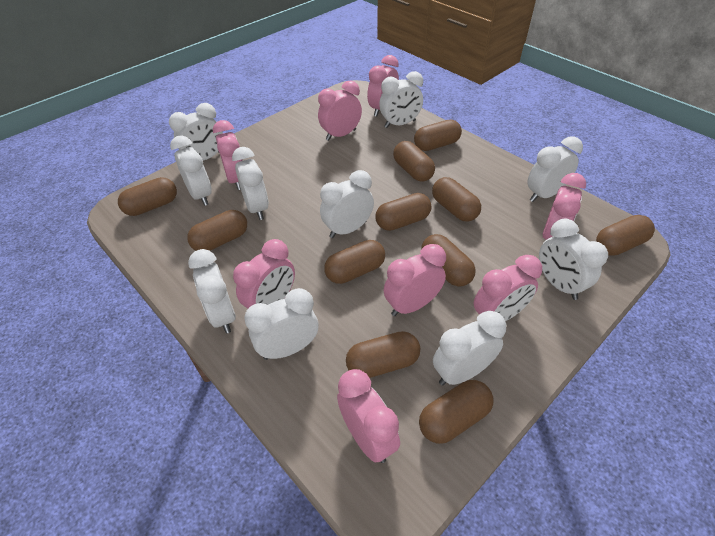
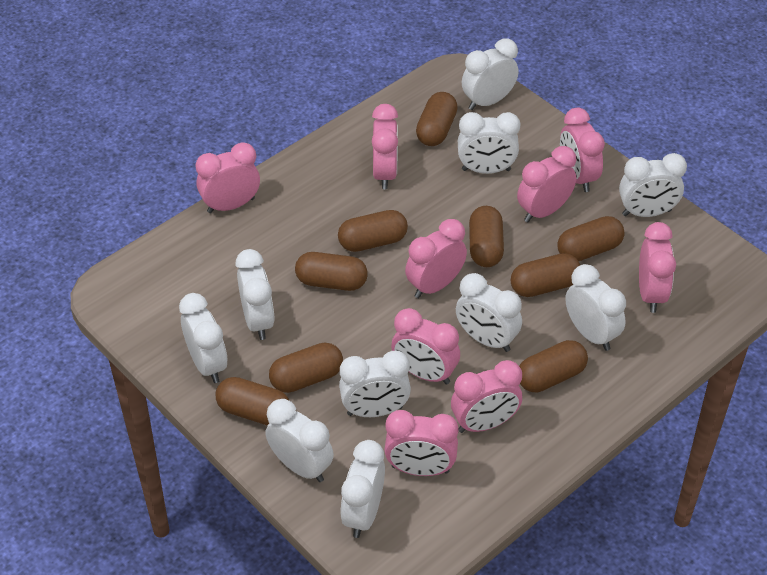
brown capsule: 11 -> 9
pink clock: 8 -> 9

